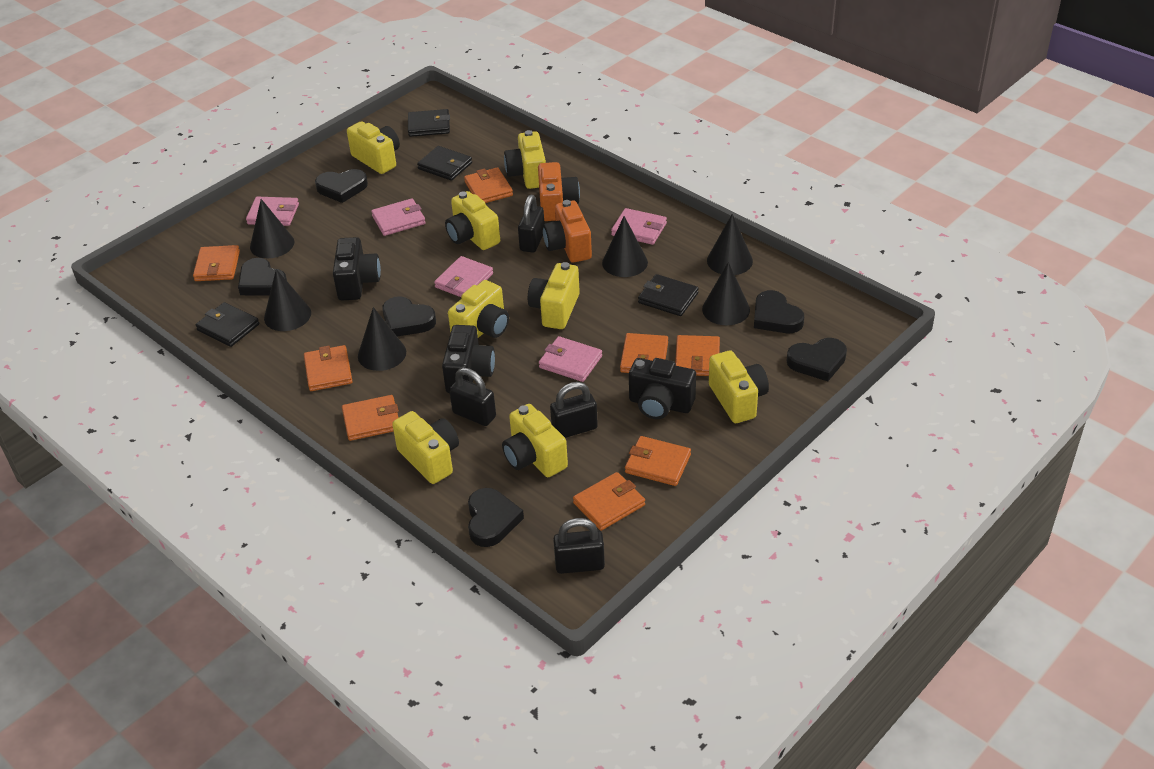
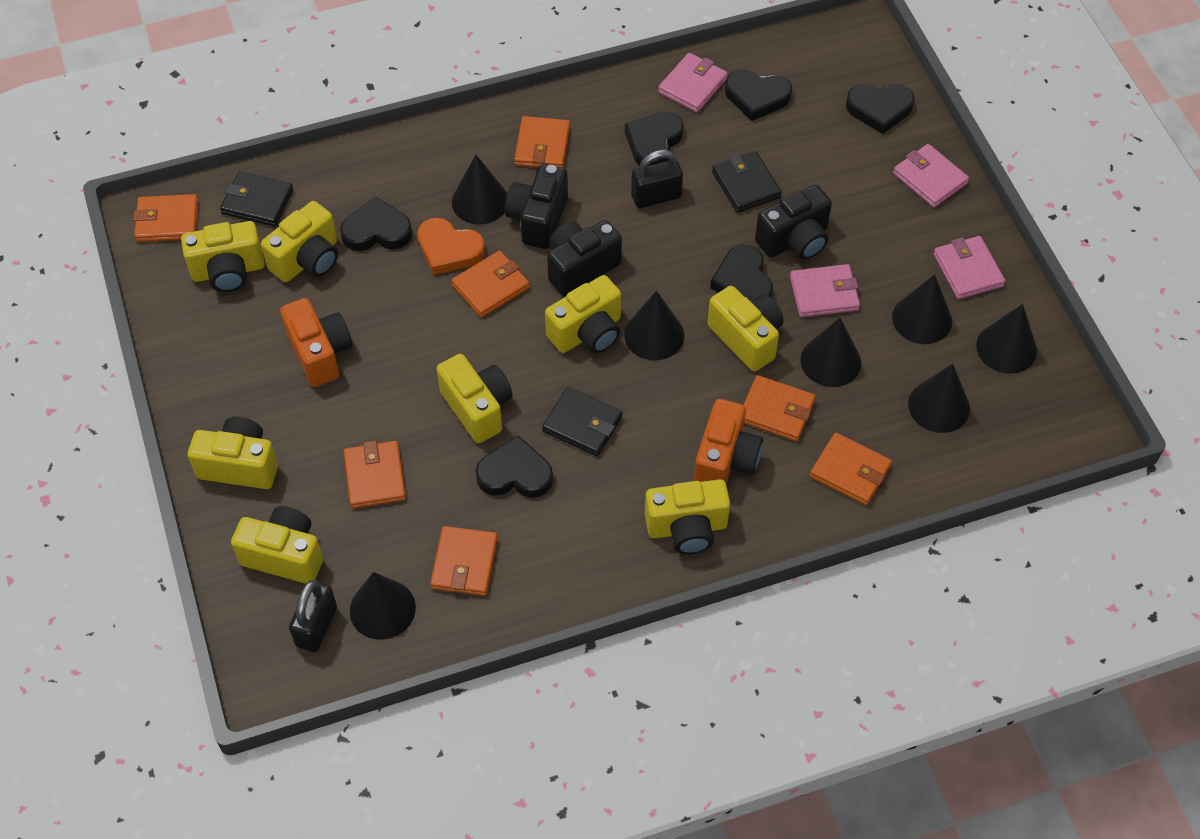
black cone: 6 -> 7
black padlock: 4 -> 2
black wallet: 4 -> 3
orange heart: 0 -> 1
orange wallet: 8 -> 7
pink wallet: 5 -> 4

